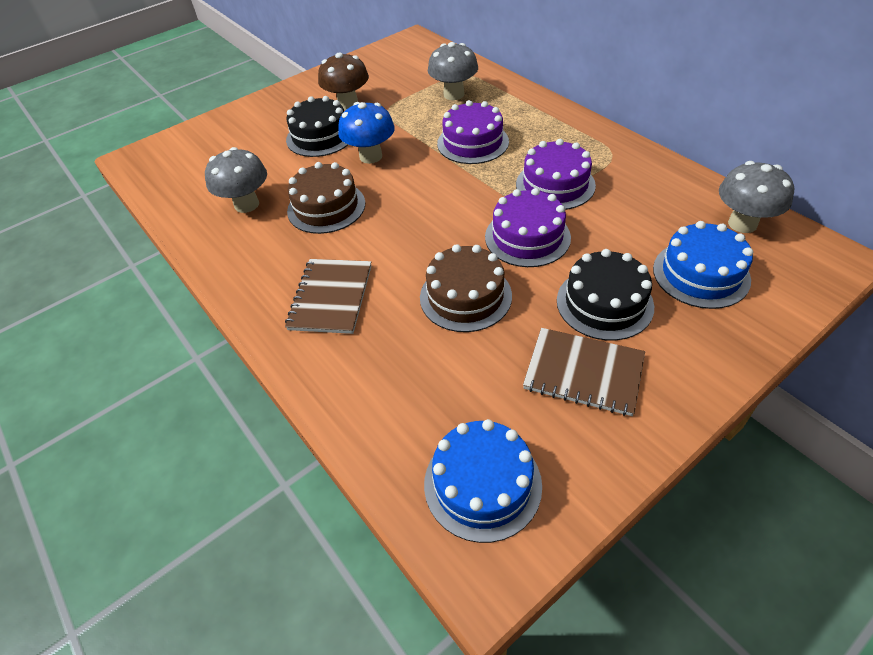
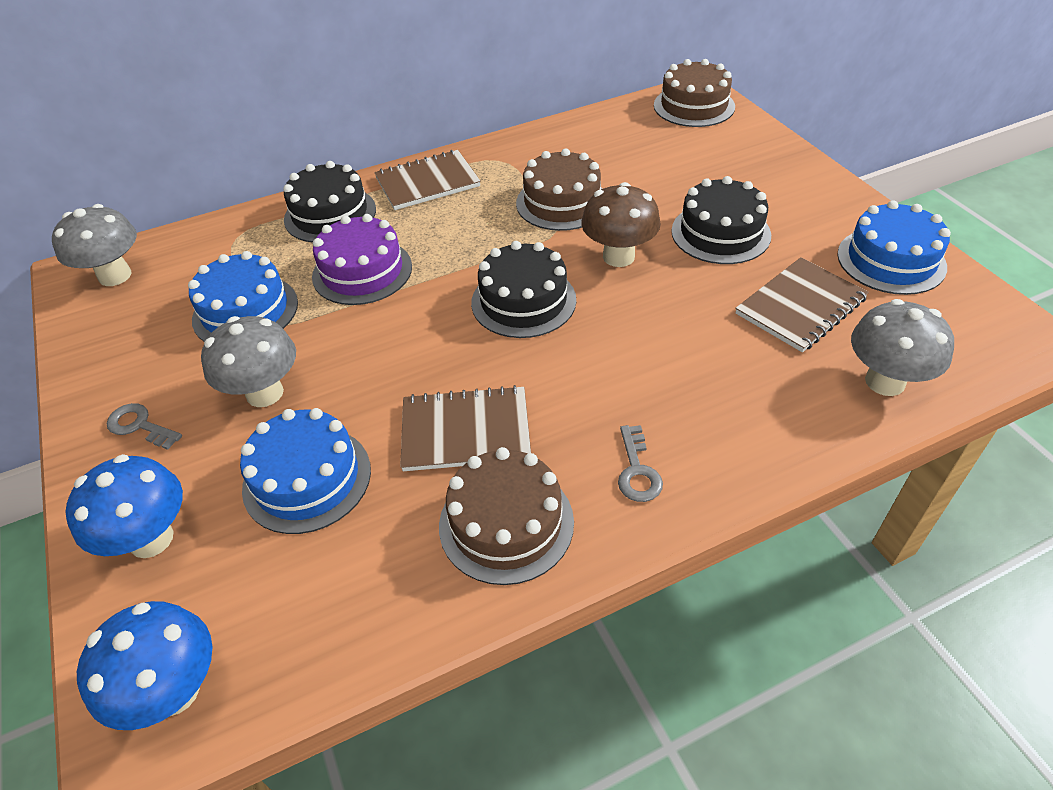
black cake: 2 -> 3
blue cake: 2 -> 3
blue mushroom: 1 -> 2
brown cake: 2 -> 3
brown notebook: 2 -> 3
grey key: 0 -> 2
purple cake: 3 -> 1

